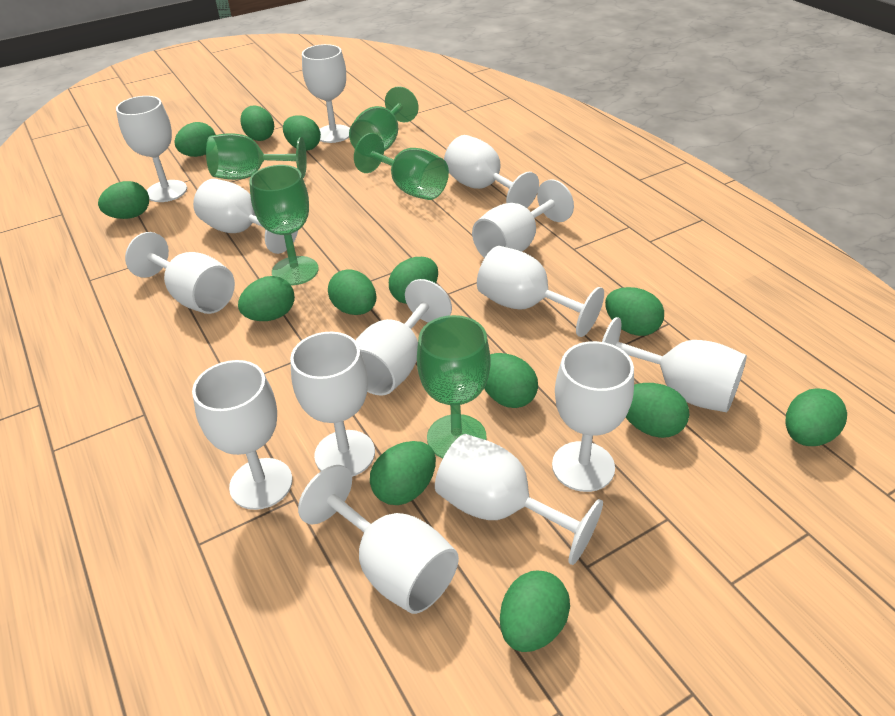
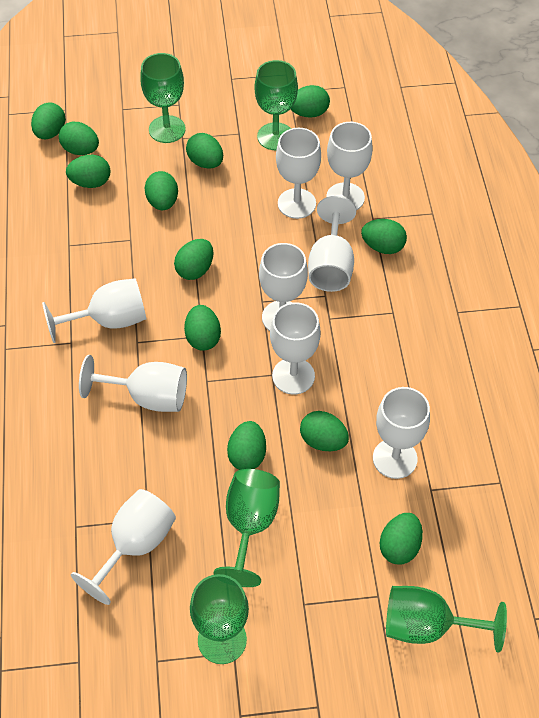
green egg: 13 -> 12
white goblet: 14 -> 9

